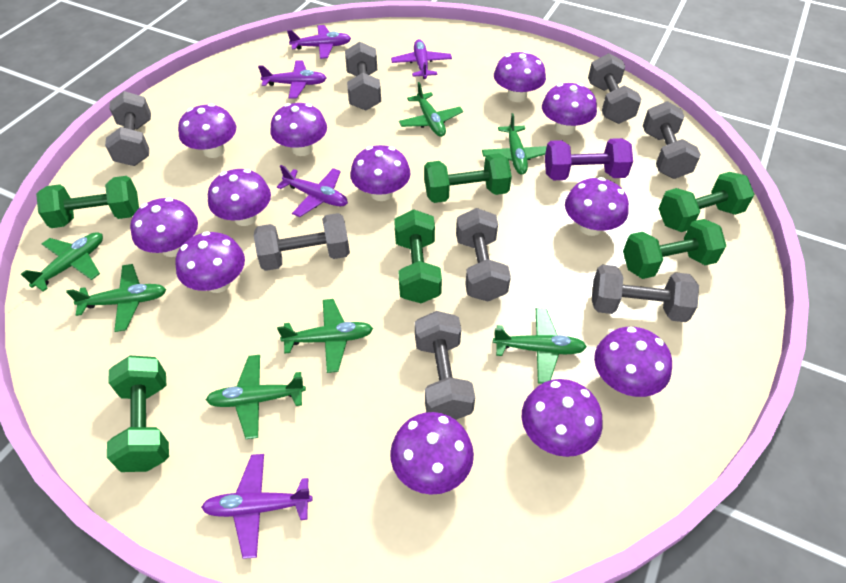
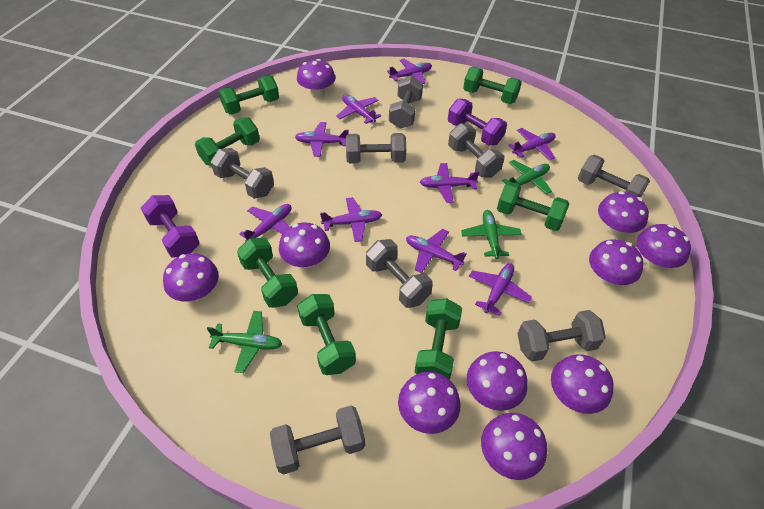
green dumbbell: 6 -> 7
green plane: 7 -> 3
purple dumbbell: 1 -> 2
purple mushroom: 12 -> 10
purple plane: 5 -> 9

